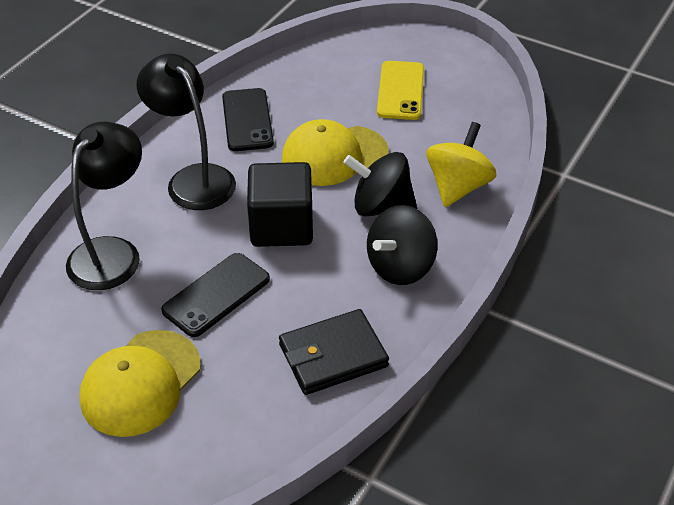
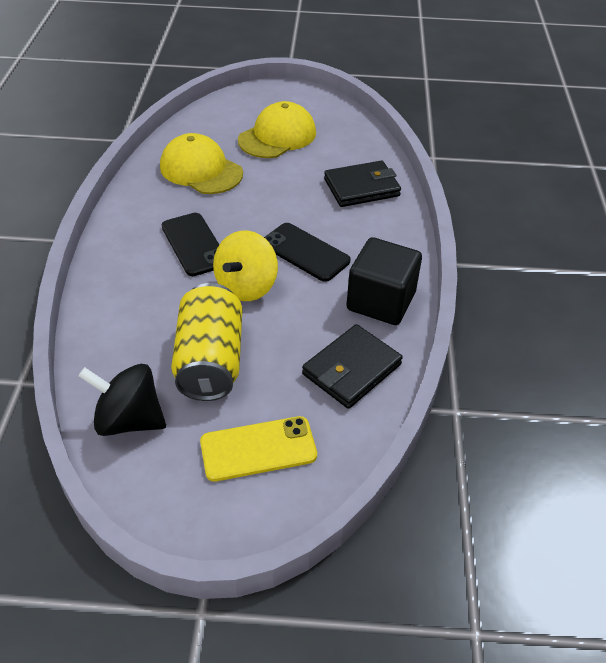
black lamp: 2 -> 0
black spinning top: 2 -> 1
black wallet: 1 -> 2
yellow can: 0 -> 1

